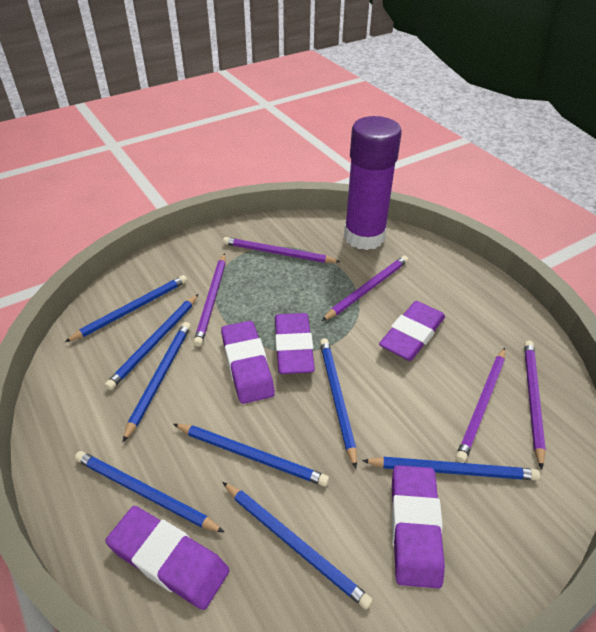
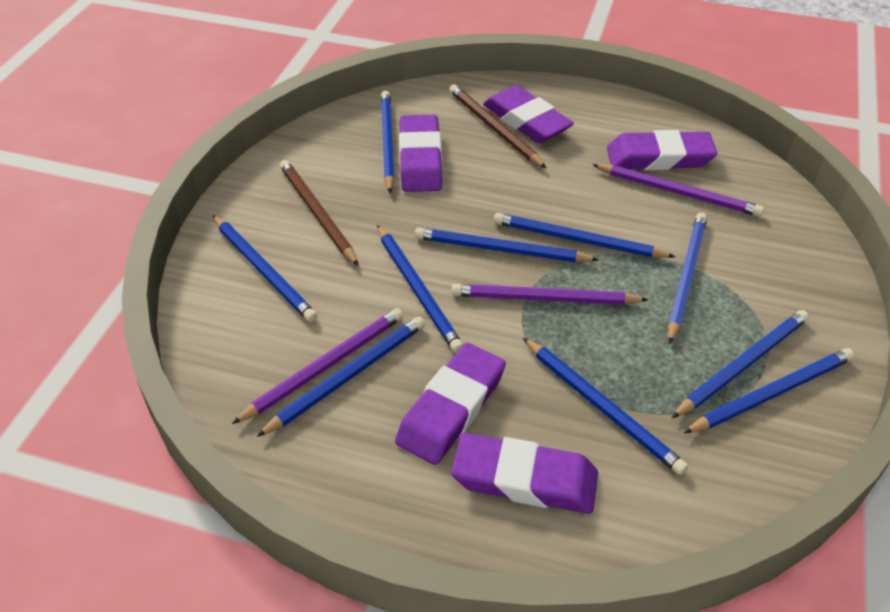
blue pencil: 8 -> 10
brown pencil: 0 -> 2
purple glue stick: 1 -> 0
purple pencil: 5 -> 3

